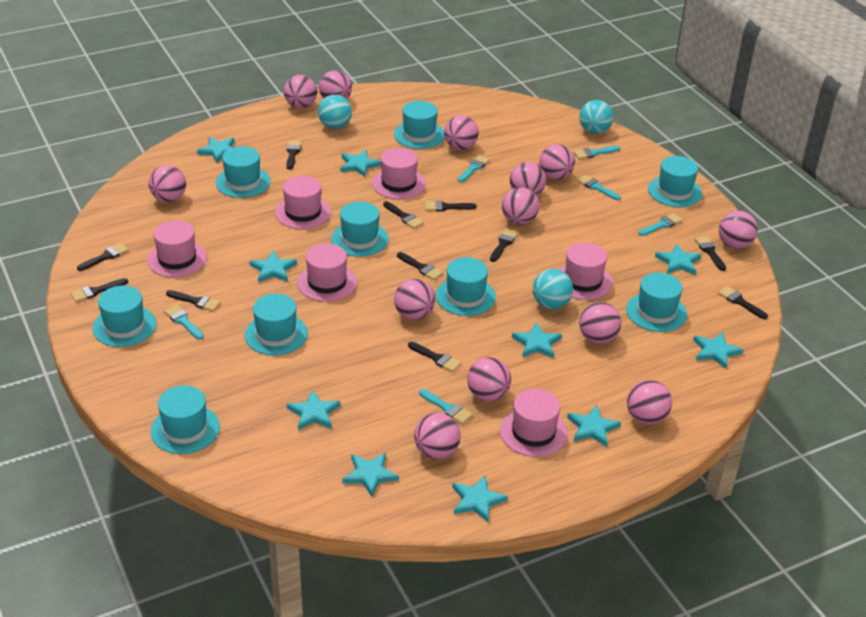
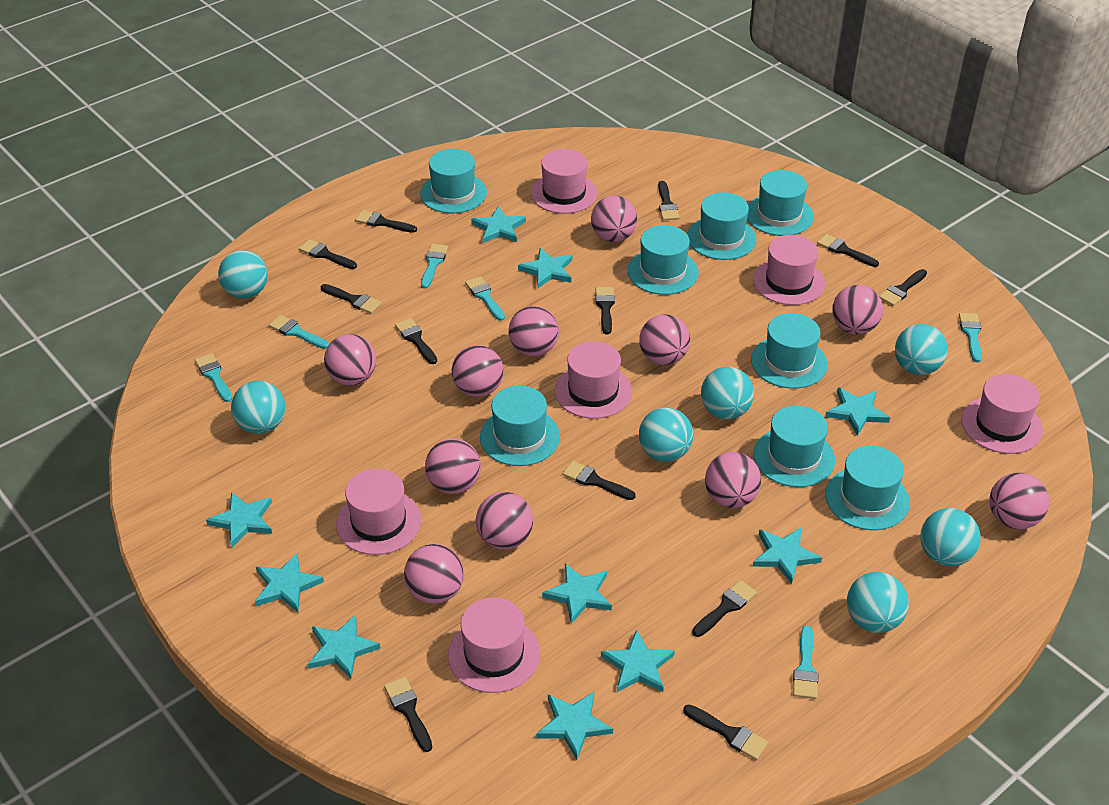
black brush: 11 -> 12
pink ball: 13 -> 11
turquoise ball: 3 -> 7
turquoise hat: 9 -> 8

